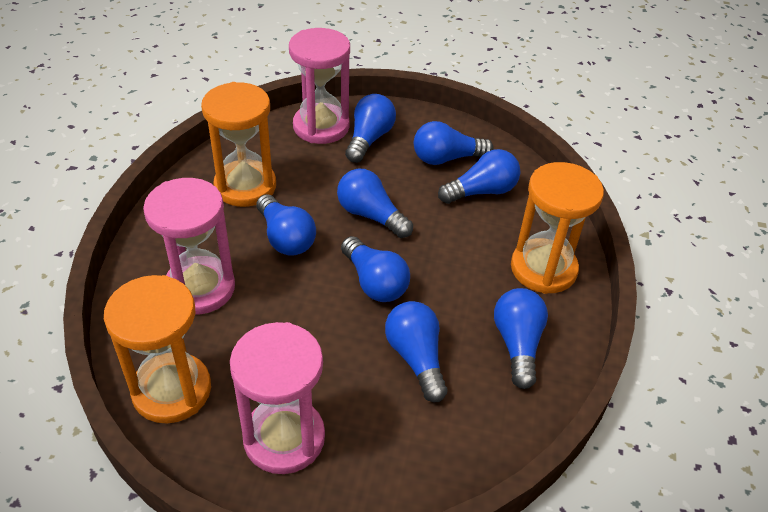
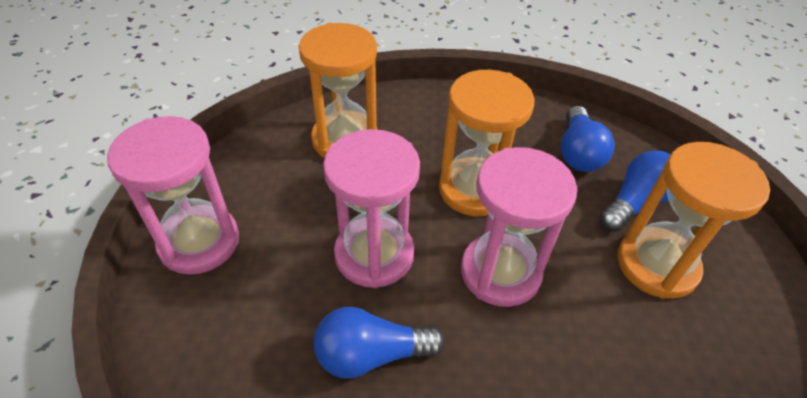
blue light bulb: 8 -> 3

